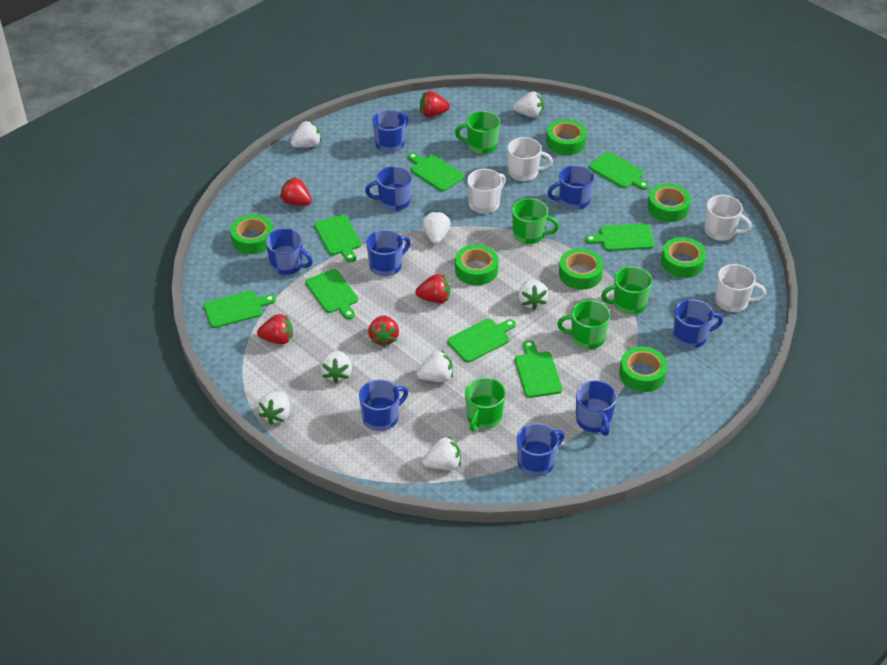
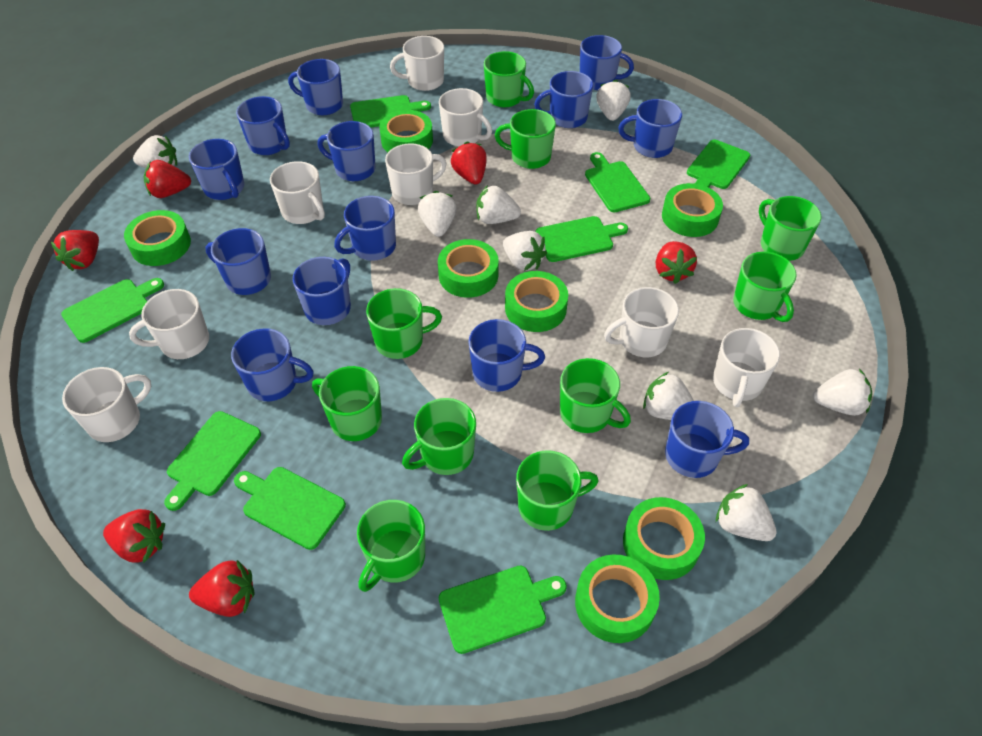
blue mug: 9 -> 13
green mug: 5 -> 10
red strawberry: 5 -> 6
white mug: 4 -> 8

